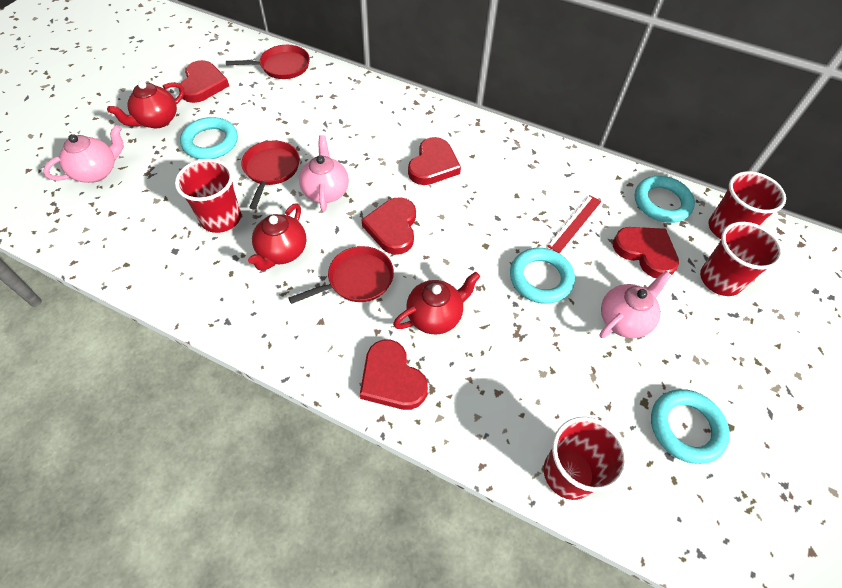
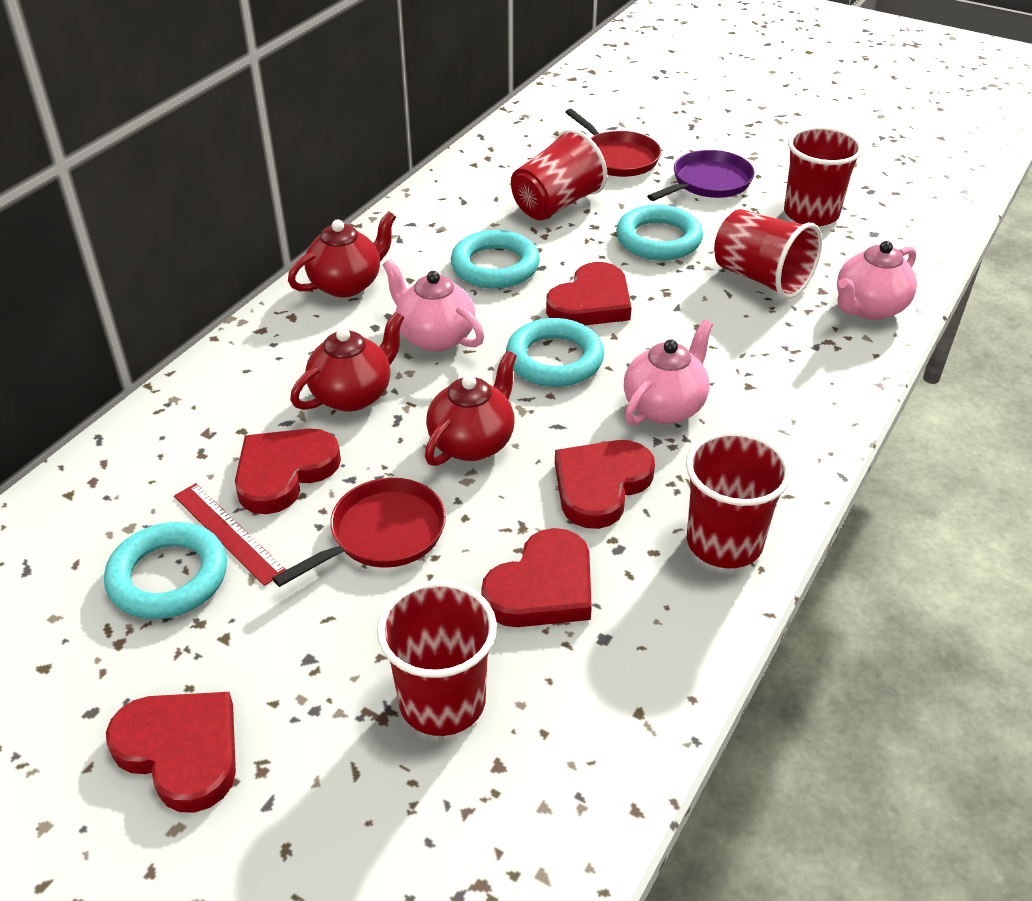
purple pan: 0 -> 1
red cup: 4 -> 5
red pan: 3 -> 2

